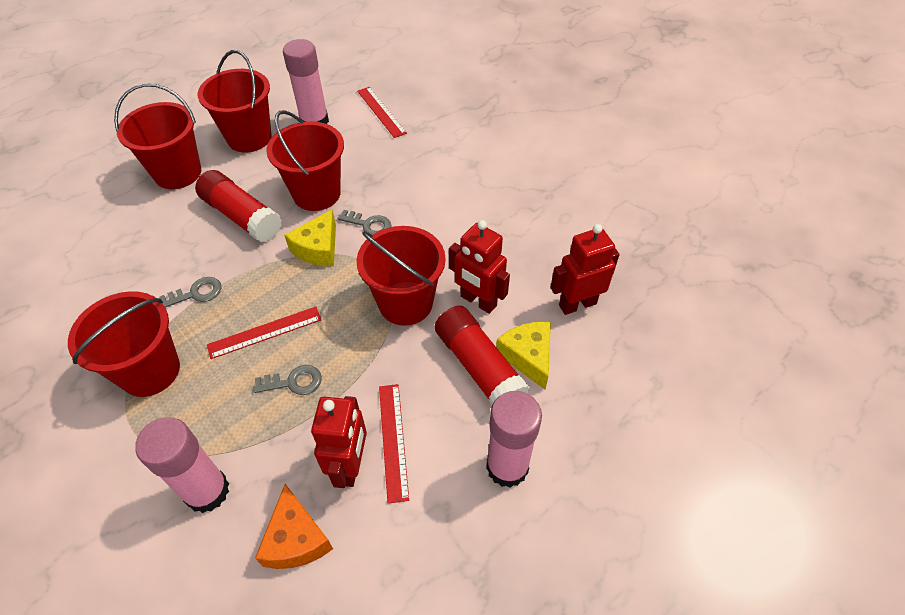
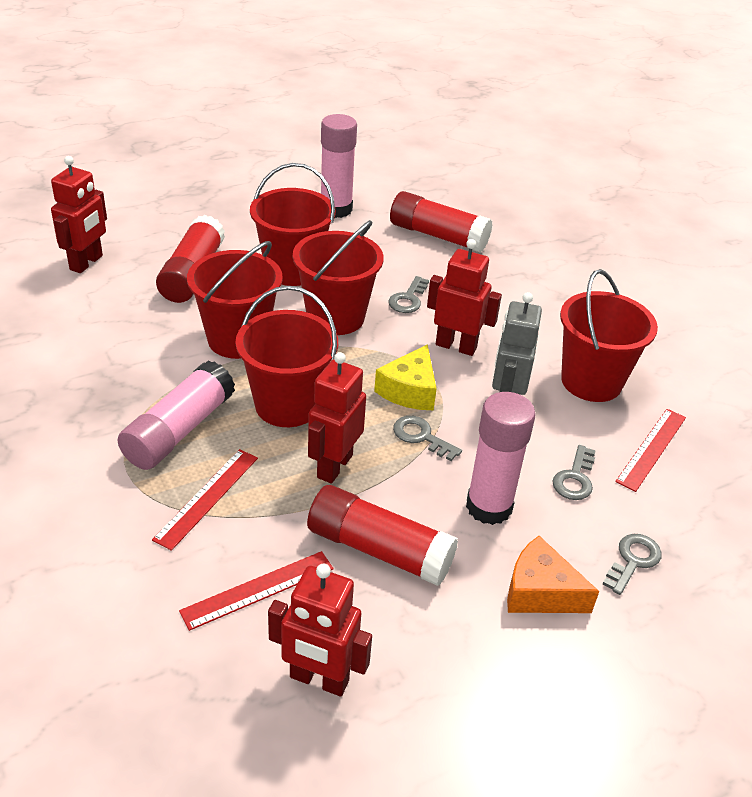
grey key: 3 -> 4
grey robot: 0 -> 1
red glue stick: 2 -> 3
red robot: 3 -> 4
yellow cheese: 2 -> 1

